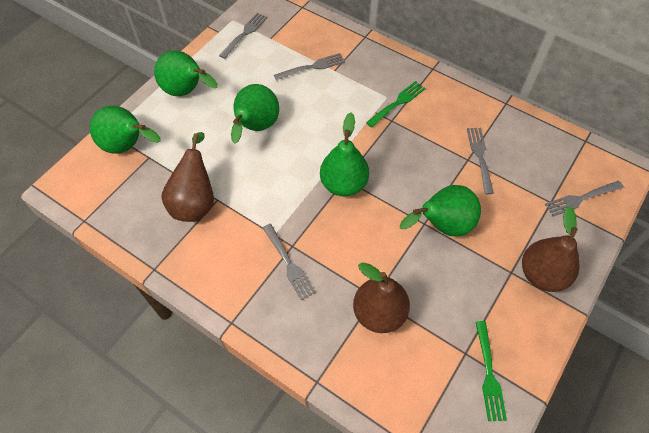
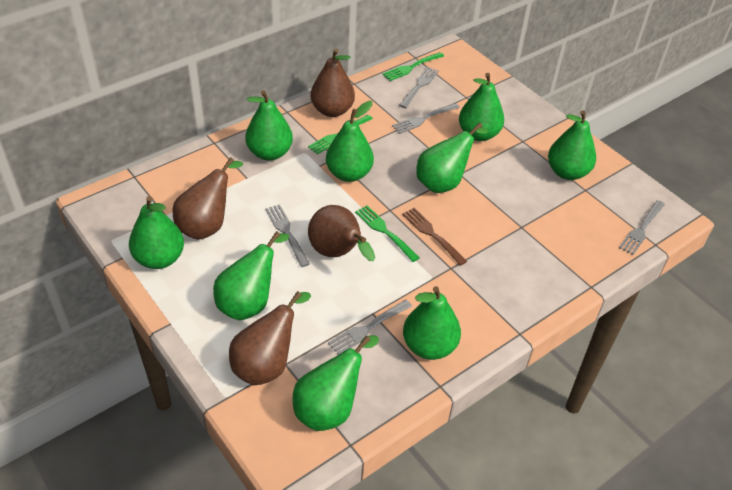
brown fork: 0 -> 1
brown pear: 3 -> 4
green fork: 2 -> 3
green pear: 5 -> 9

